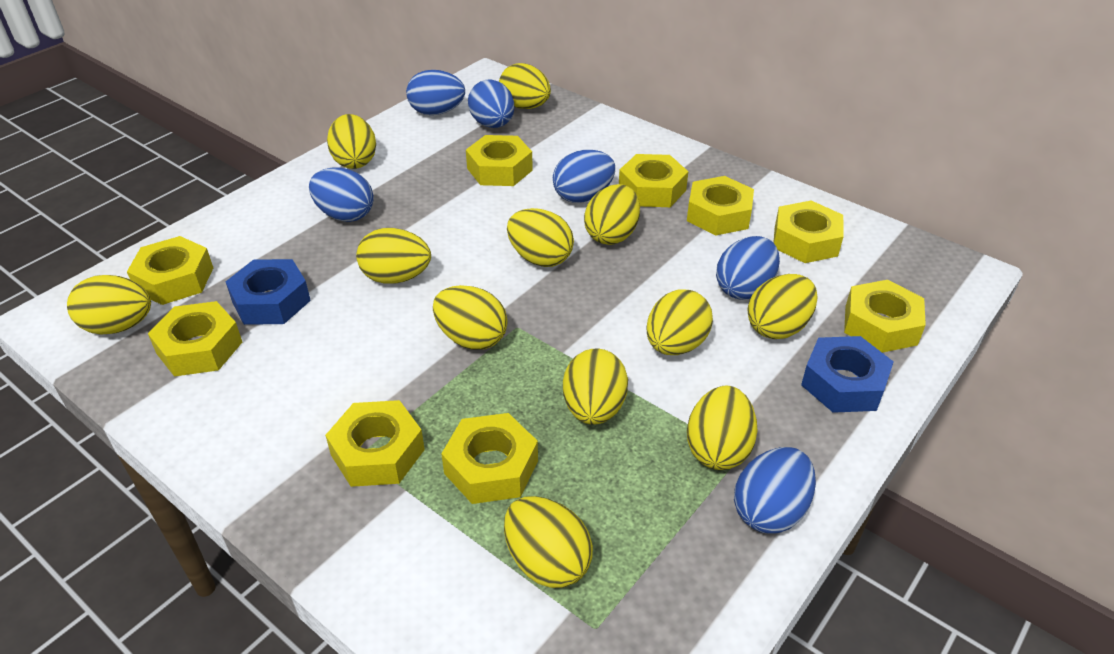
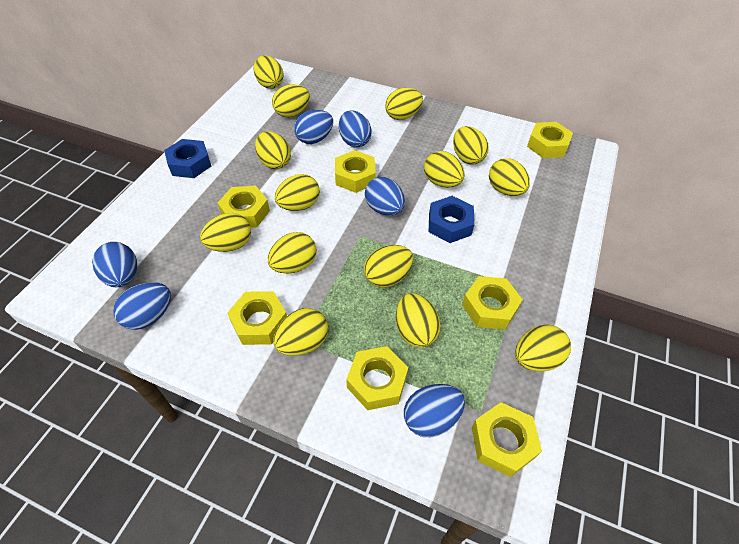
yellow egg: 12 -> 14
yellow nut: 9 -> 7

